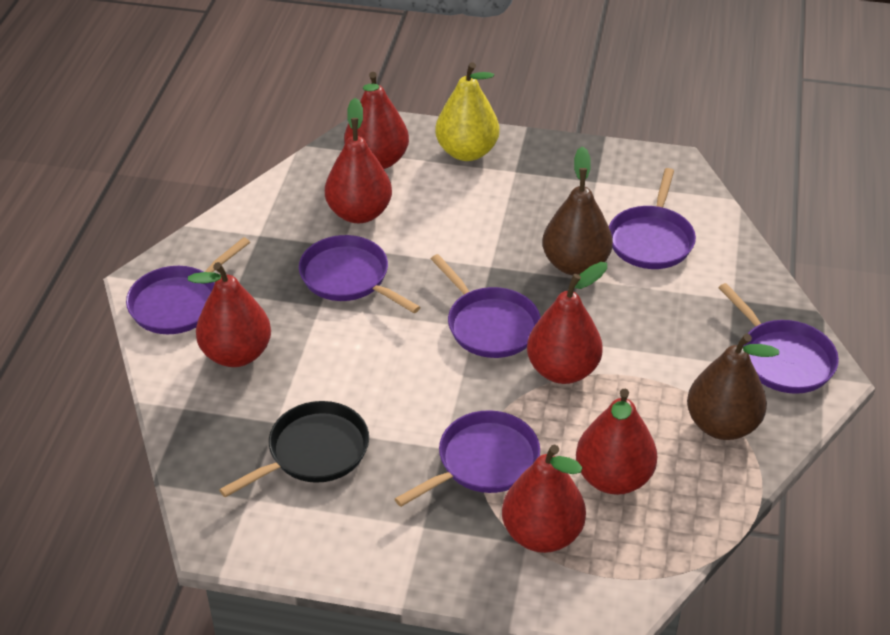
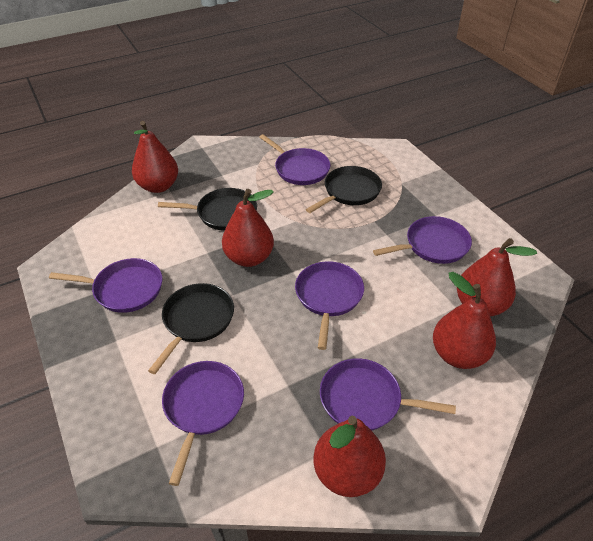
black pan: 1 -> 3
brown pear: 2 -> 0
red pear: 6 -> 5
yellow pear: 1 -> 0

